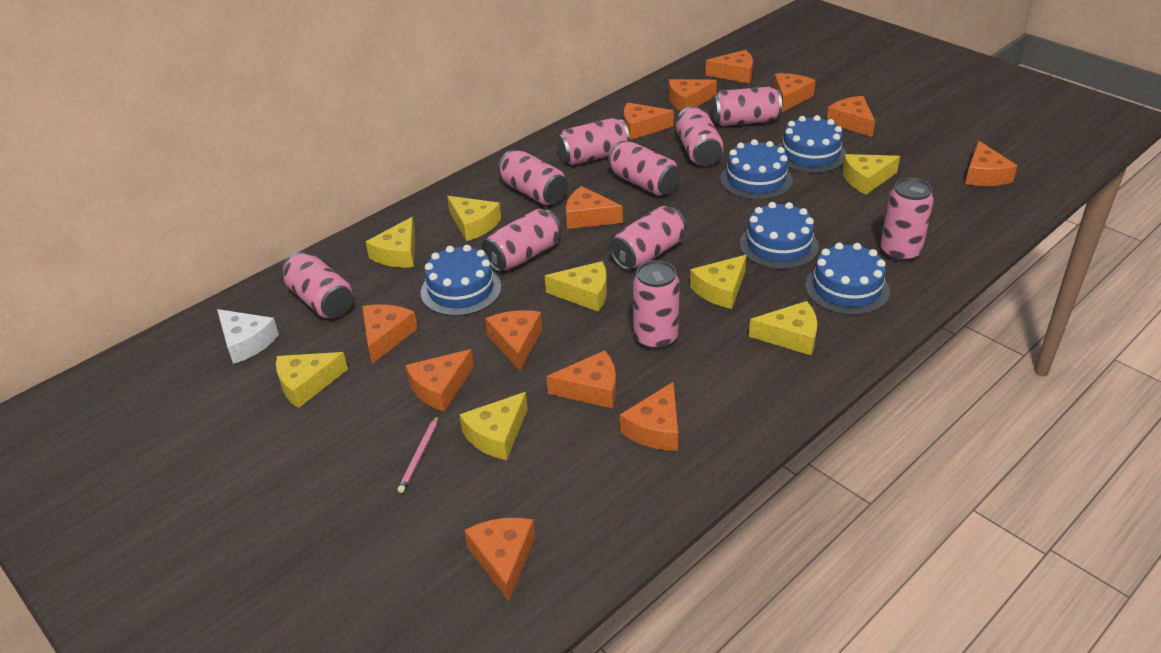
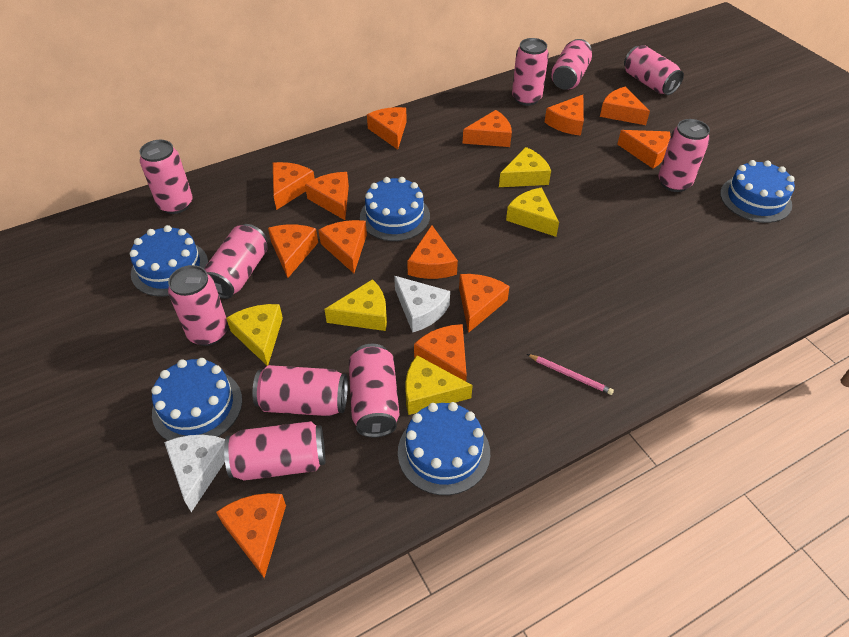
white cheese: 1 -> 2
yellow cheese: 8 -> 5

